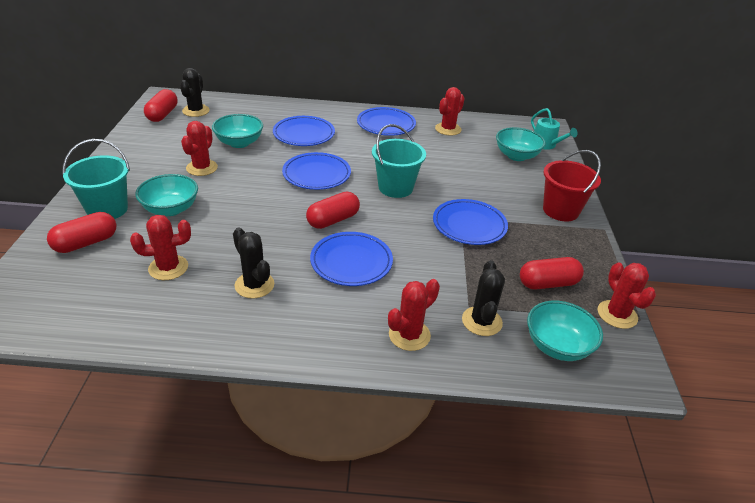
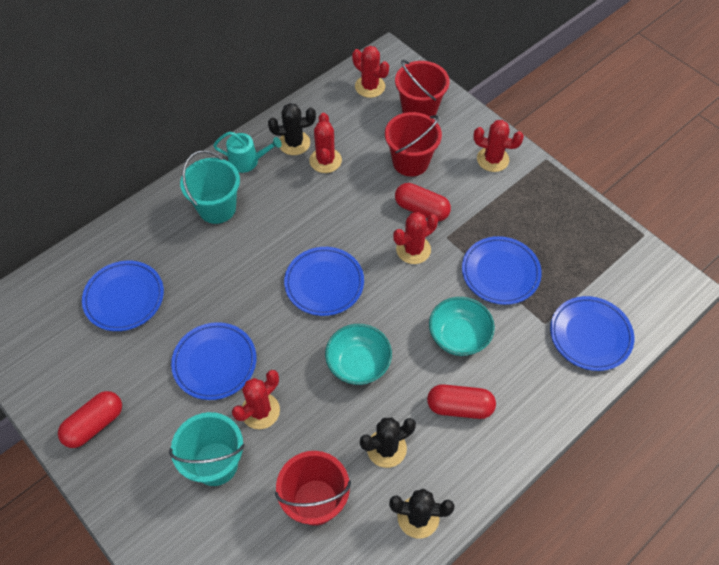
red bucket: 1 -> 3
red capsule: 4 -> 3
turquoise bowl: 4 -> 2

